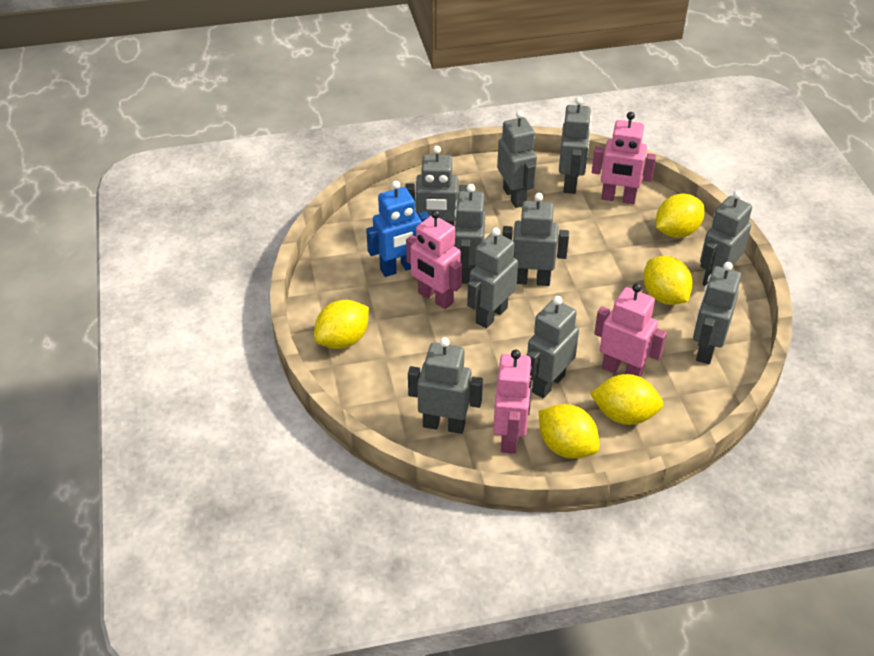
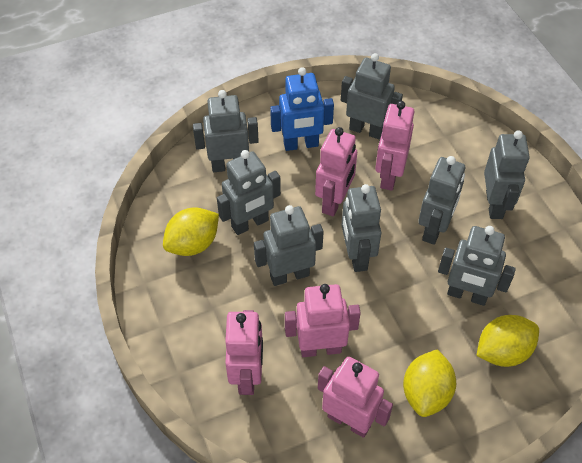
grey robot: 10 -> 8
pink robot: 4 -> 5
yellow lemon: 5 -> 3

